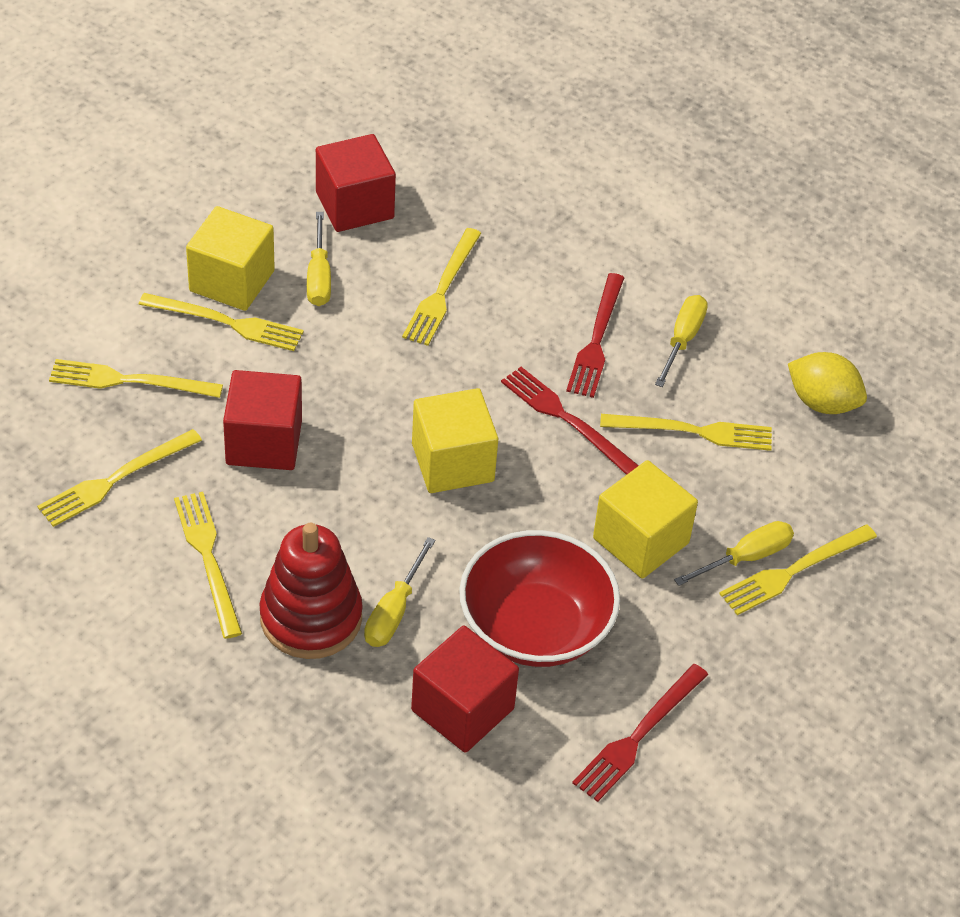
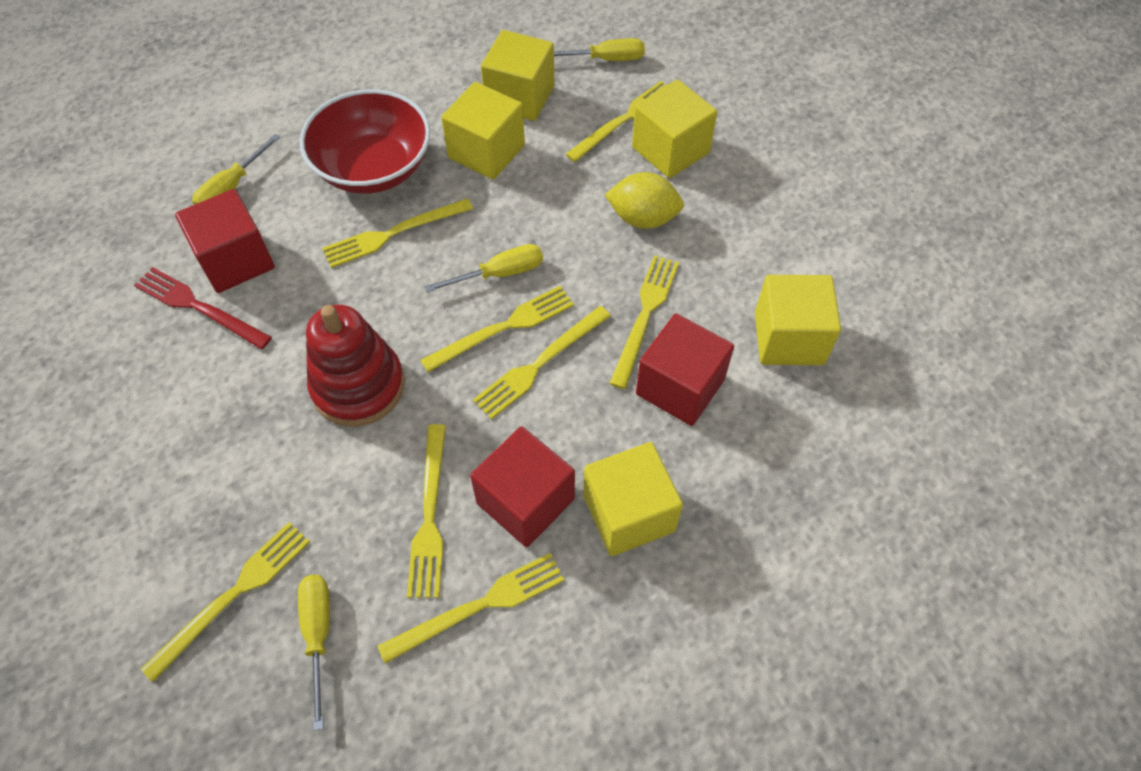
red fork: 3 -> 1
yellow cube: 3 -> 5
yellow fork: 7 -> 8

